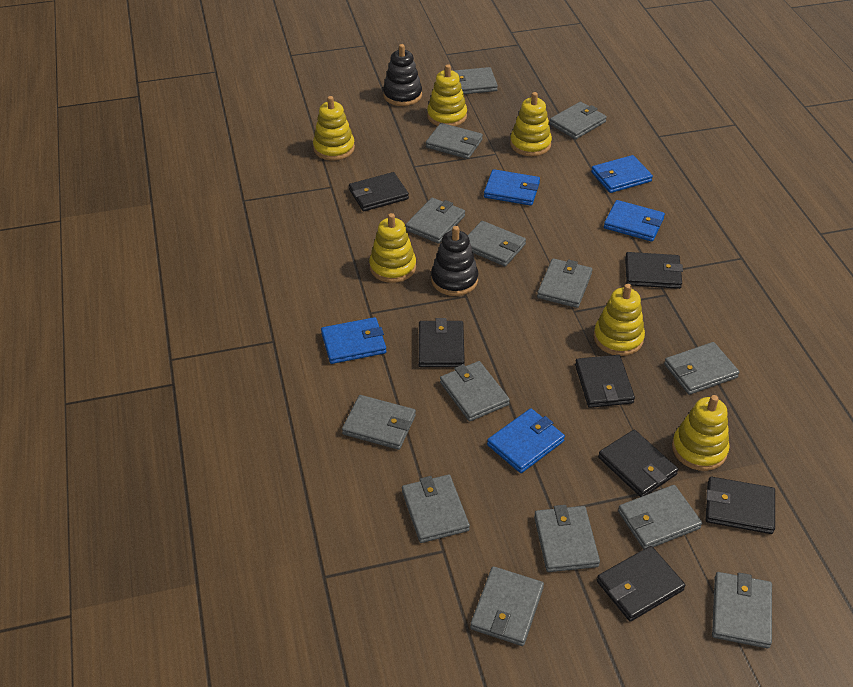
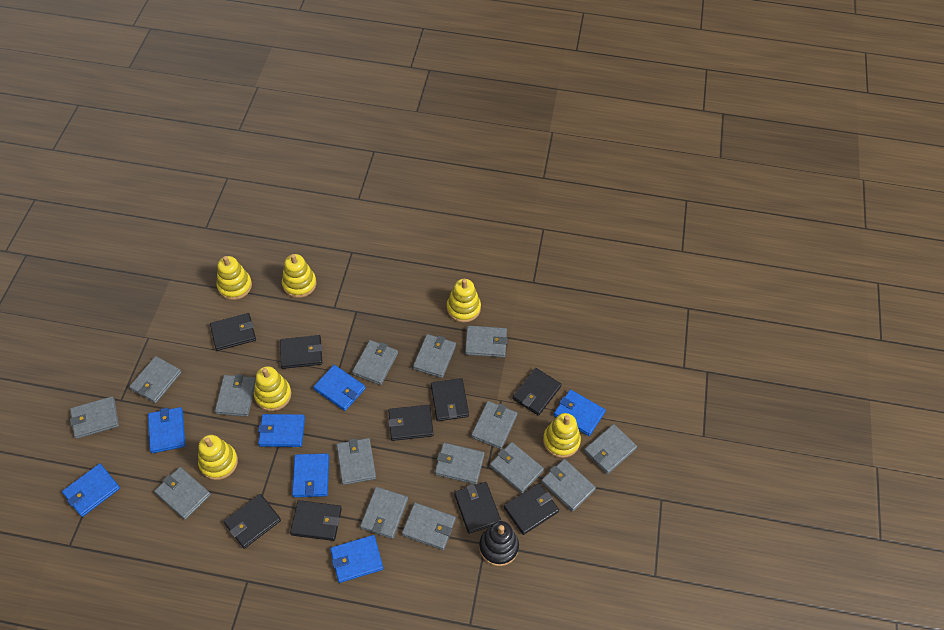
black stacking toy: 2 -> 1
black wallet: 7 -> 9
blue wallet: 5 -> 7
grey wallet: 14 -> 15

